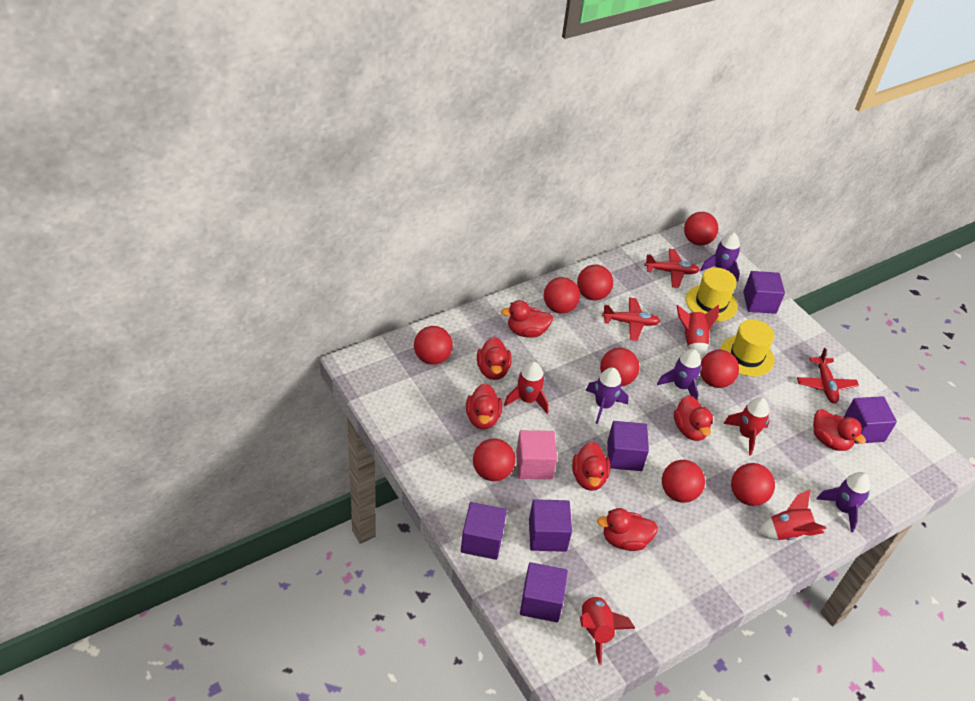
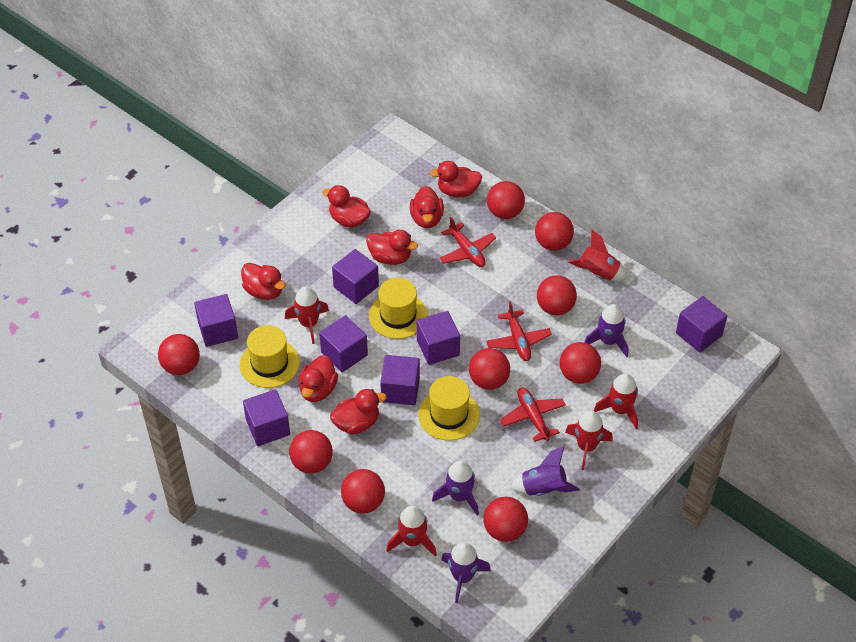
pink cube: 1 -> 0
purple cube: 6 -> 7
yellow hat: 2 -> 3

